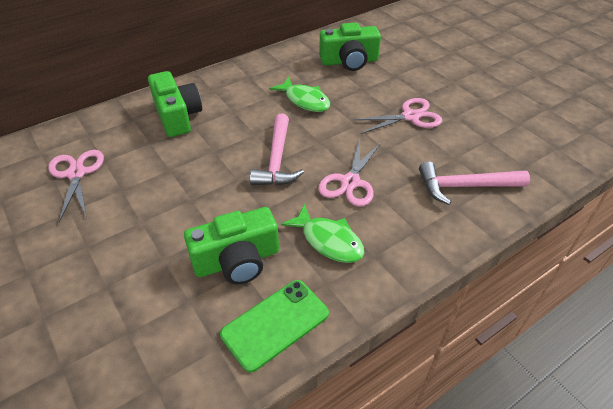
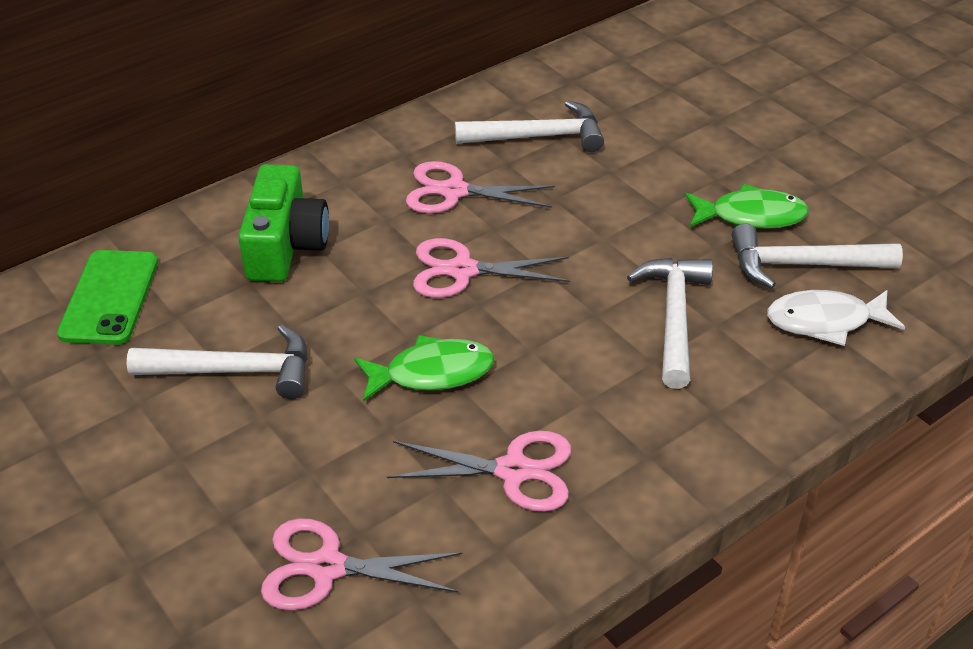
green camera: 3 -> 1
pink hammer: 2 -> 0
pink scissors: 3 -> 4
white fish: 0 -> 1
white hammer: 0 -> 4

